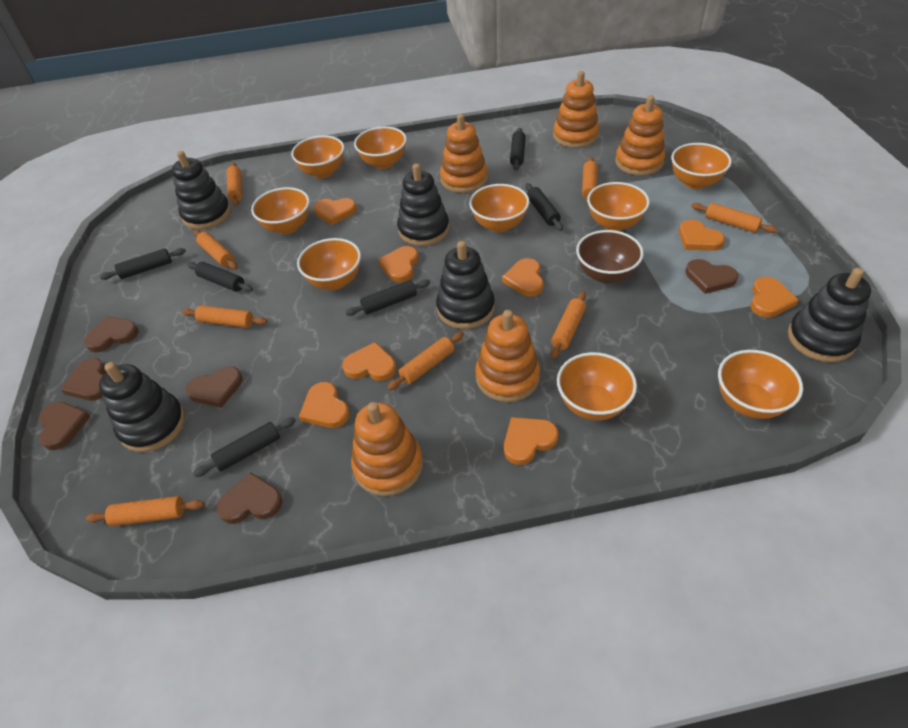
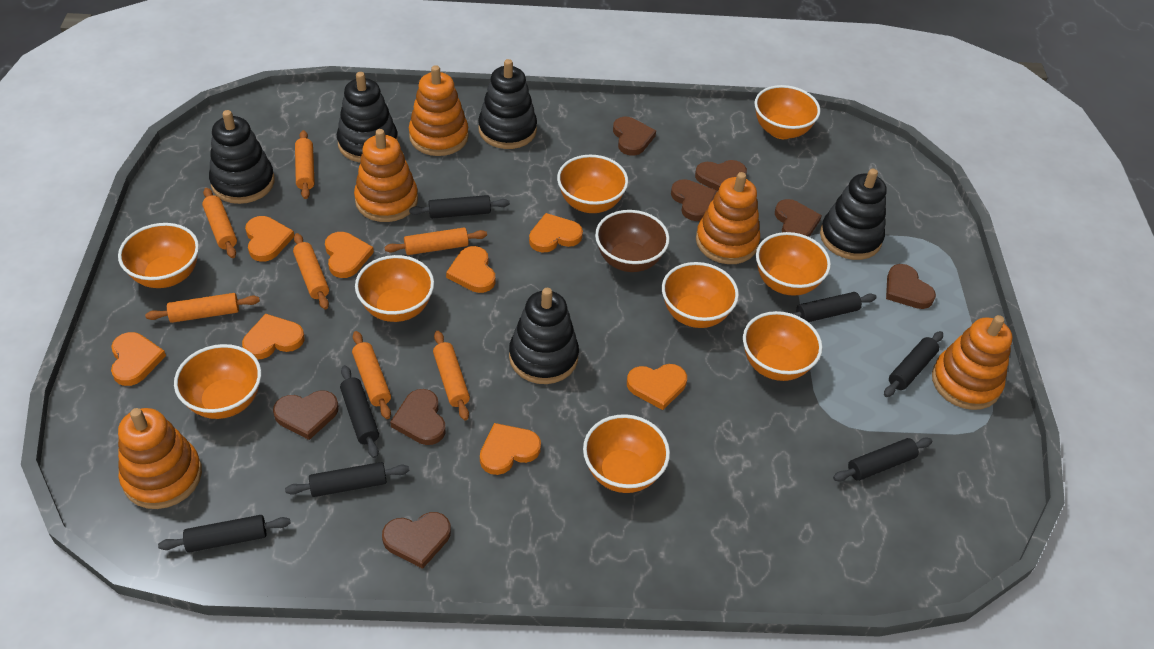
black rolling pin: 6 -> 7
brown heart: 6 -> 8
orange rolling pin: 8 -> 7

